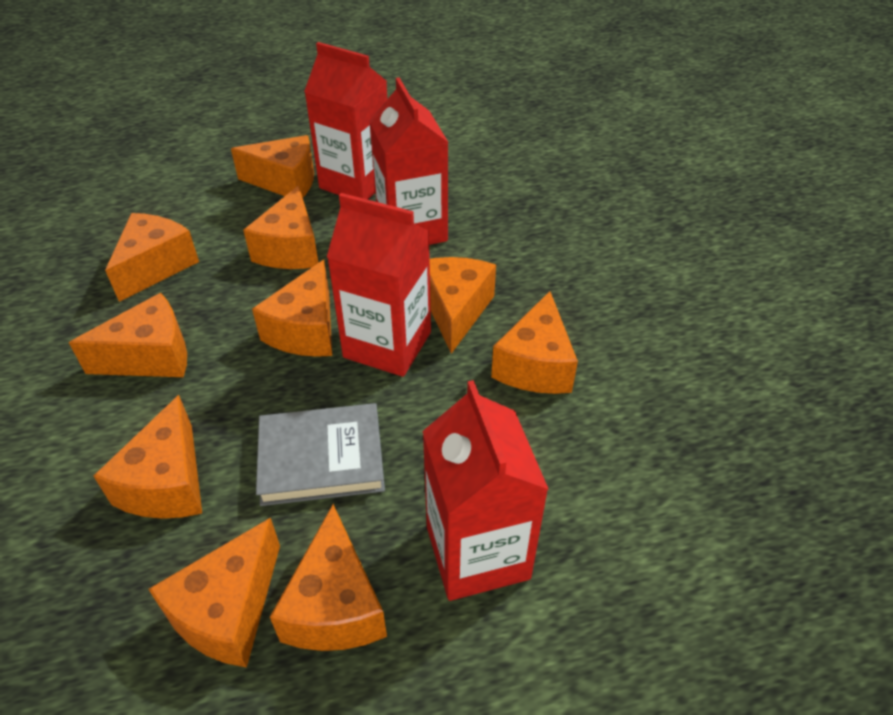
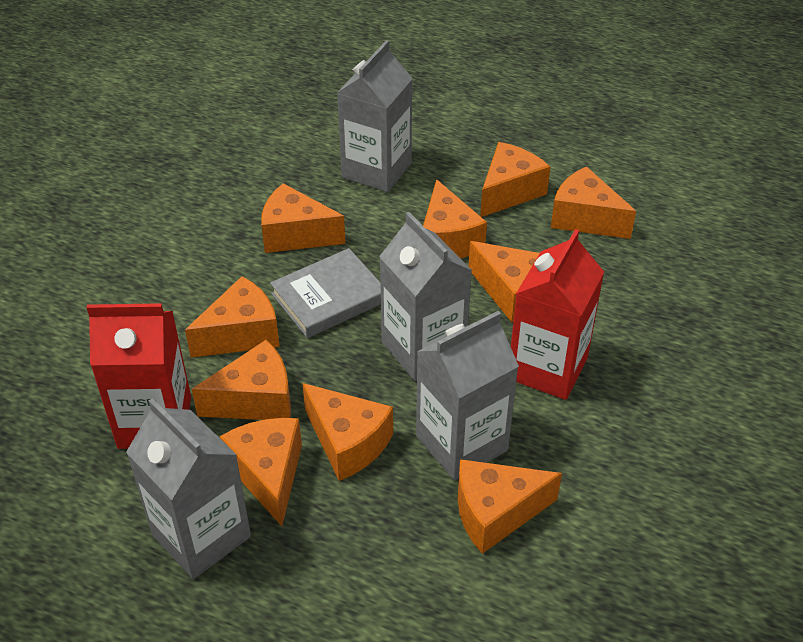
grey carton: 0 -> 4
red carton: 4 -> 2

